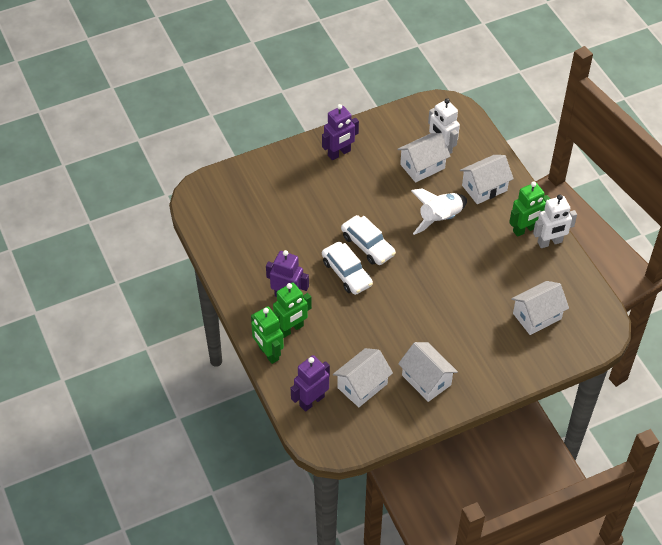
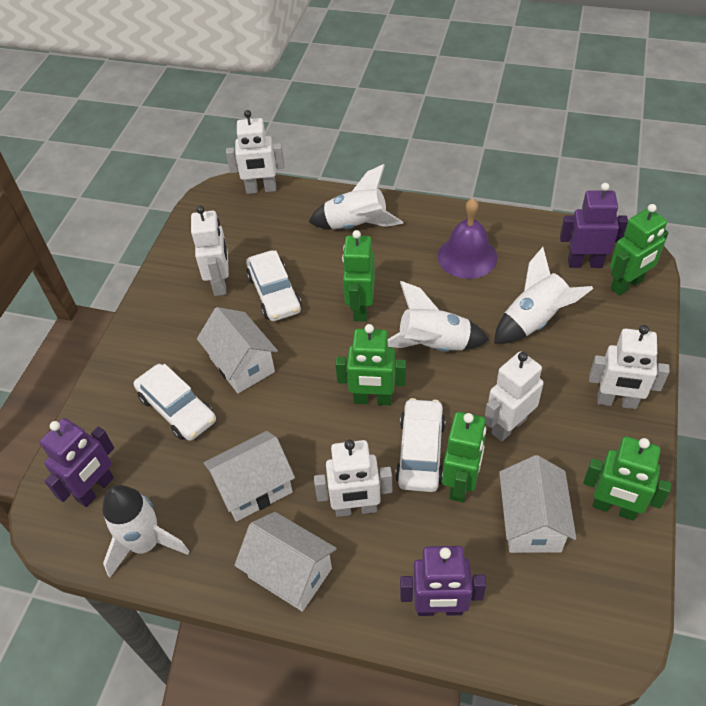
green robot: 3 -> 5
purple bell: 0 -> 1
white car: 2 -> 3
white house: 5 -> 4
white robot: 2 -> 5
white rocket: 1 -> 4

